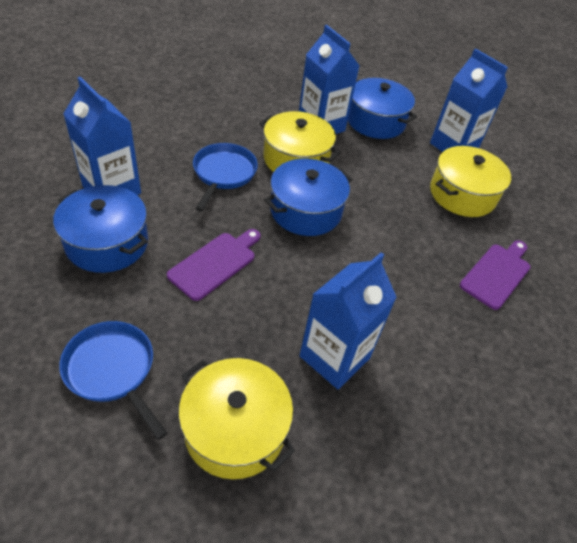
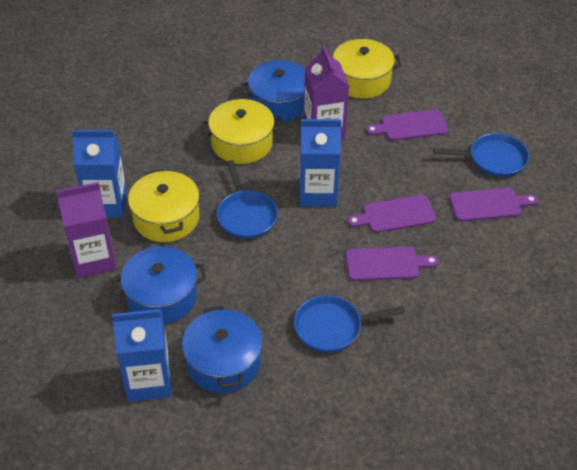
blue carton: 4 -> 3
blue pan: 2 -> 3
purple carton: 0 -> 2
purple cutting board: 2 -> 4

